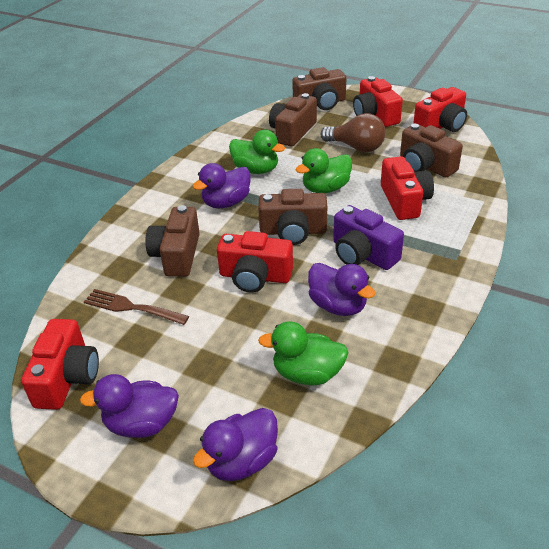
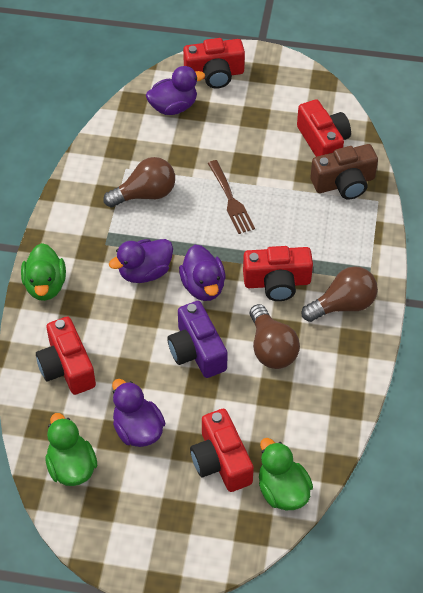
brown camera: 5 -> 1
brown light bulb: 1 -> 3

